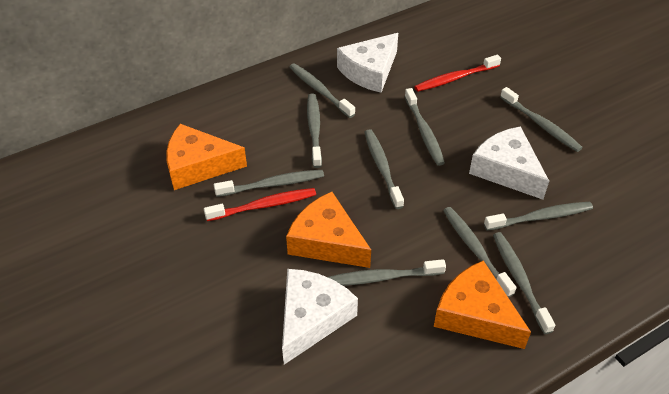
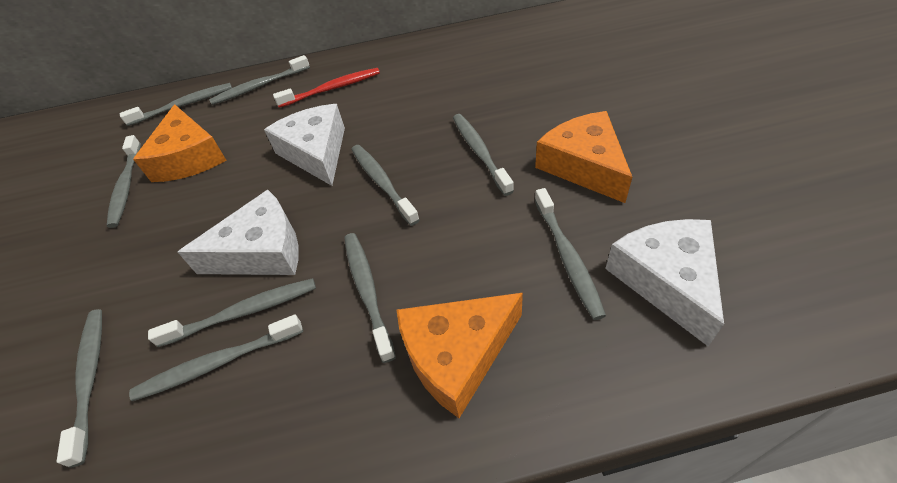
red toothbrush: 2 -> 1

